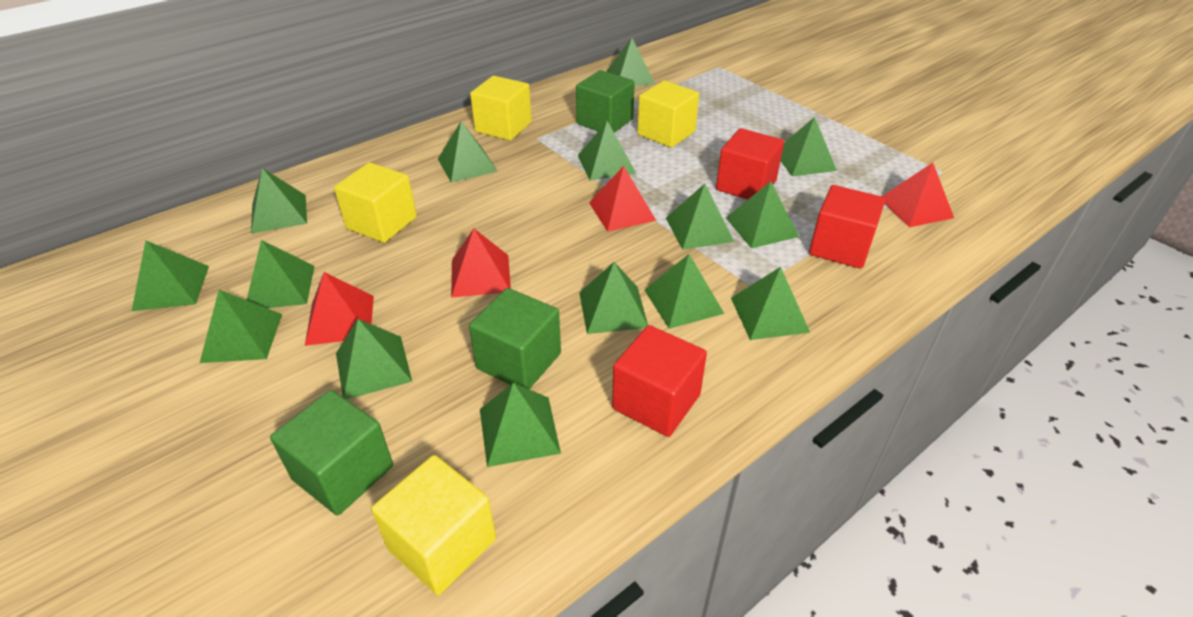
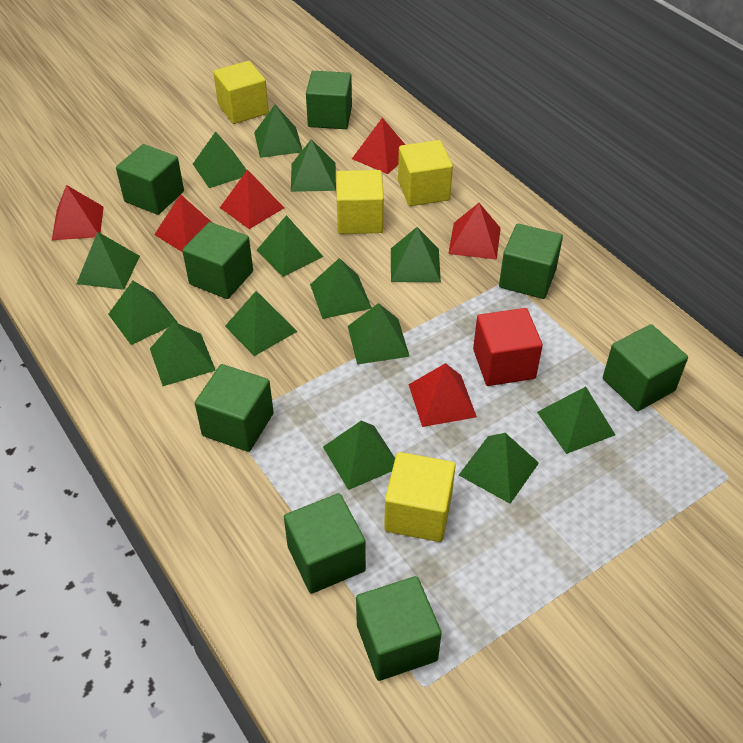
green cube: 3 -> 8
green pyramid: 15 -> 14
red cube: 3 -> 1
red pyramid: 4 -> 6

